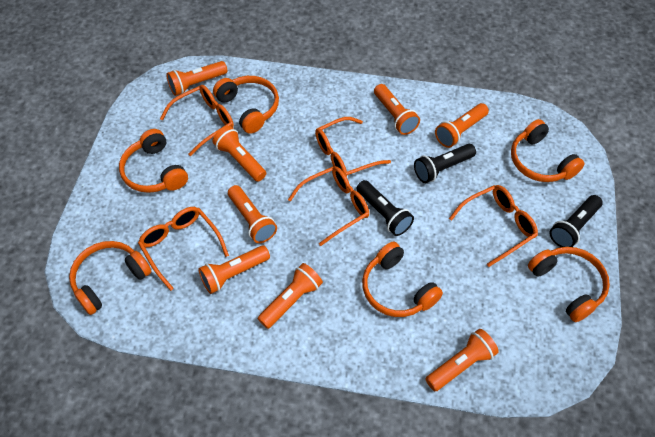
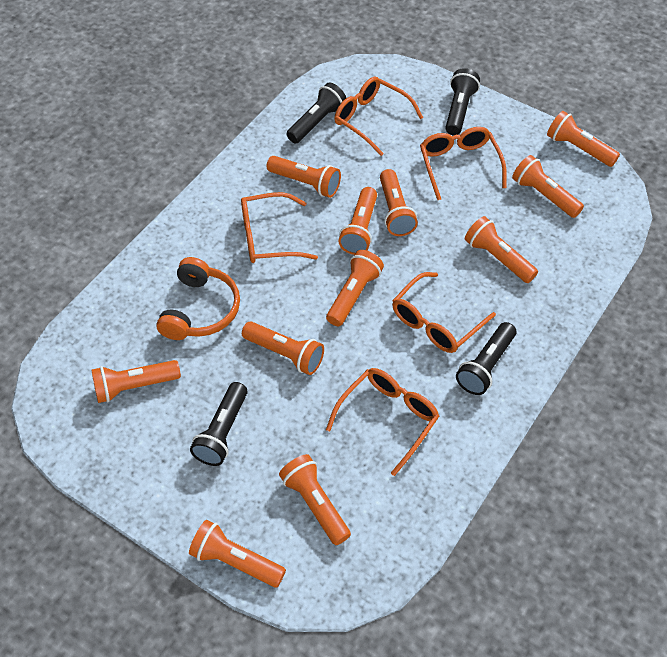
black flashlight: 3 -> 4
orange flashlight: 8 -> 11
orange headphones: 6 -> 1

